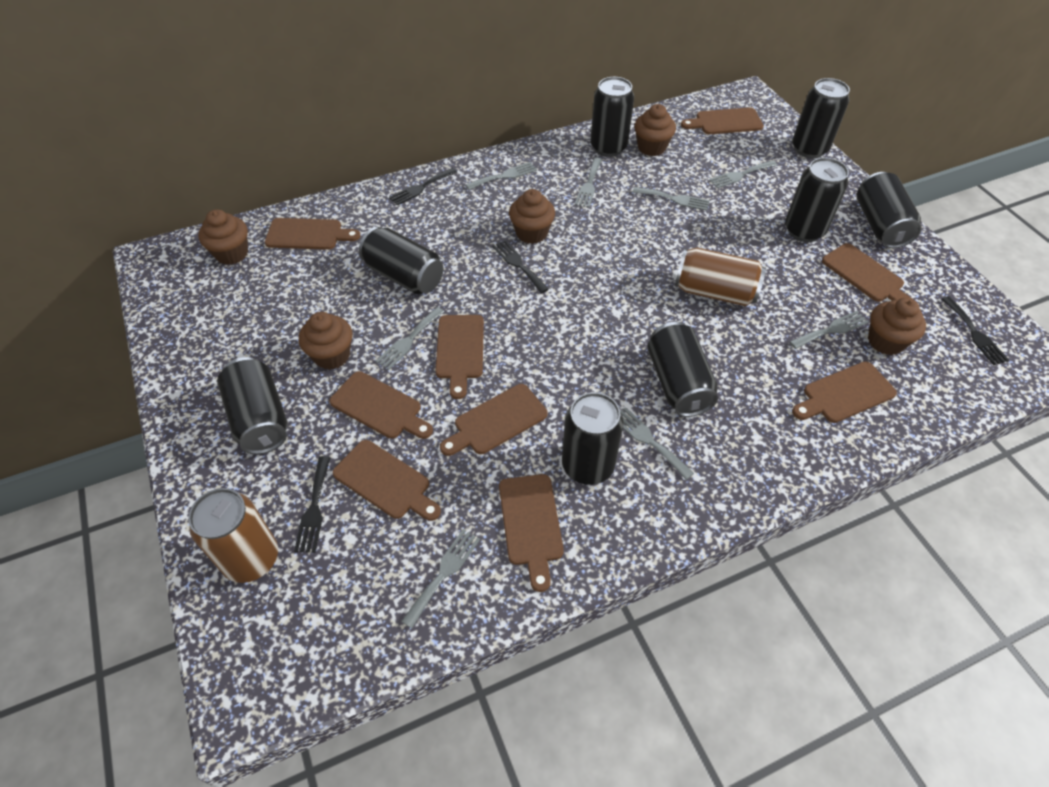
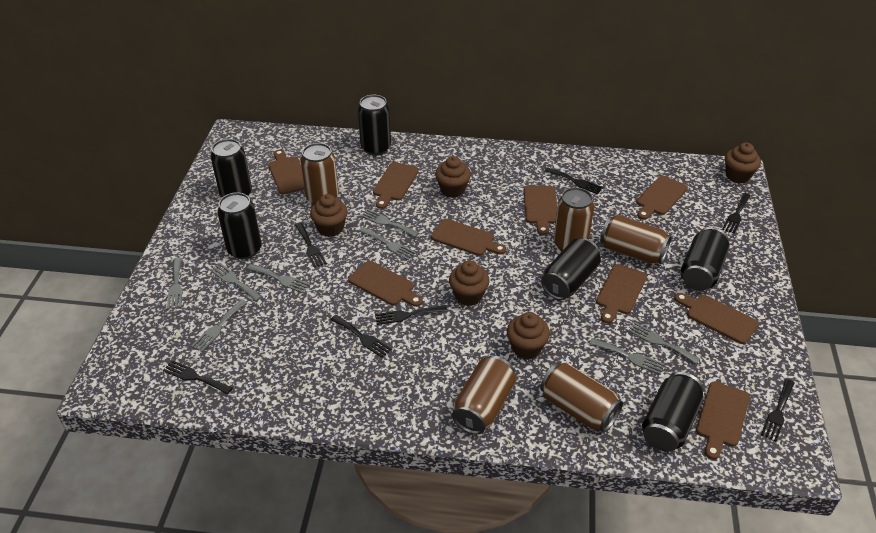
black can: 8 -> 6
black fork: 4 -> 7
brown can: 2 -> 5

